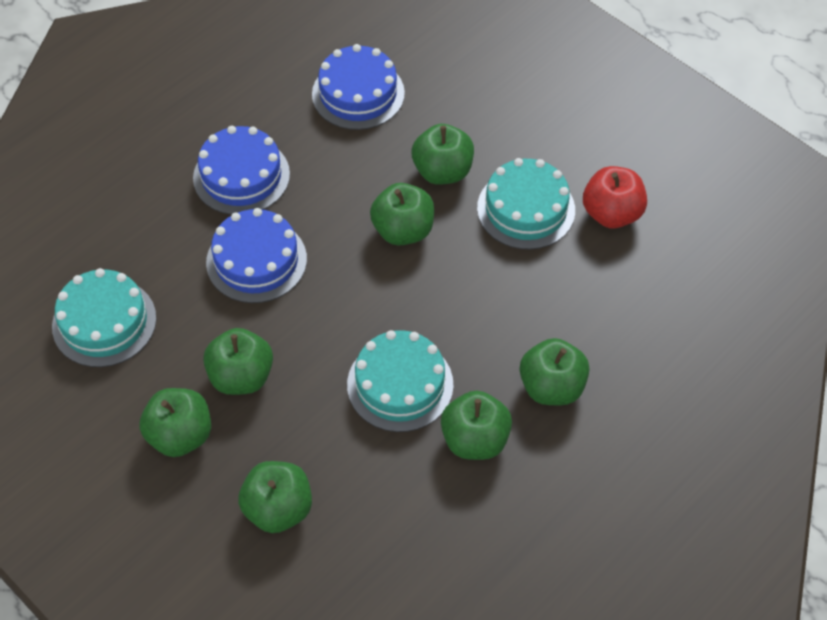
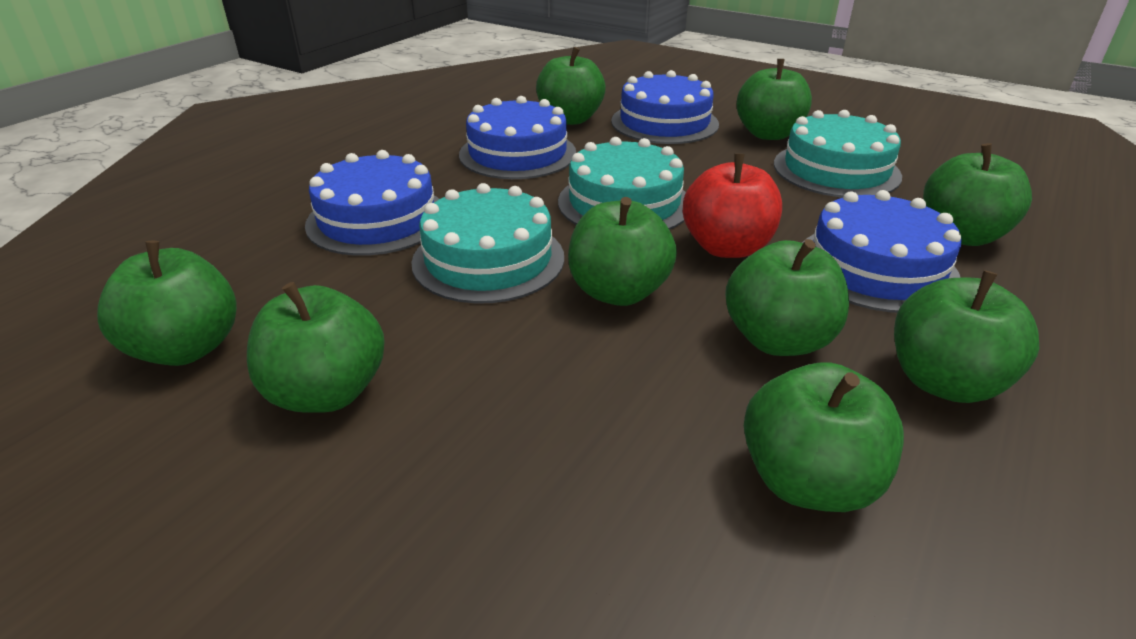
blue cake: 3 -> 4
green apple: 7 -> 9

